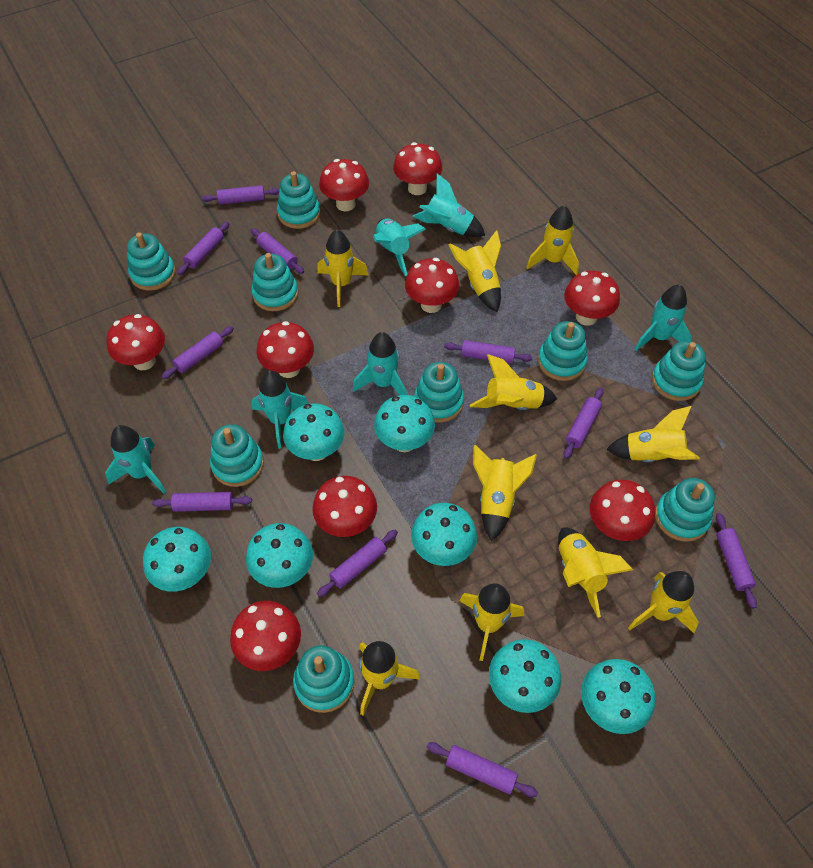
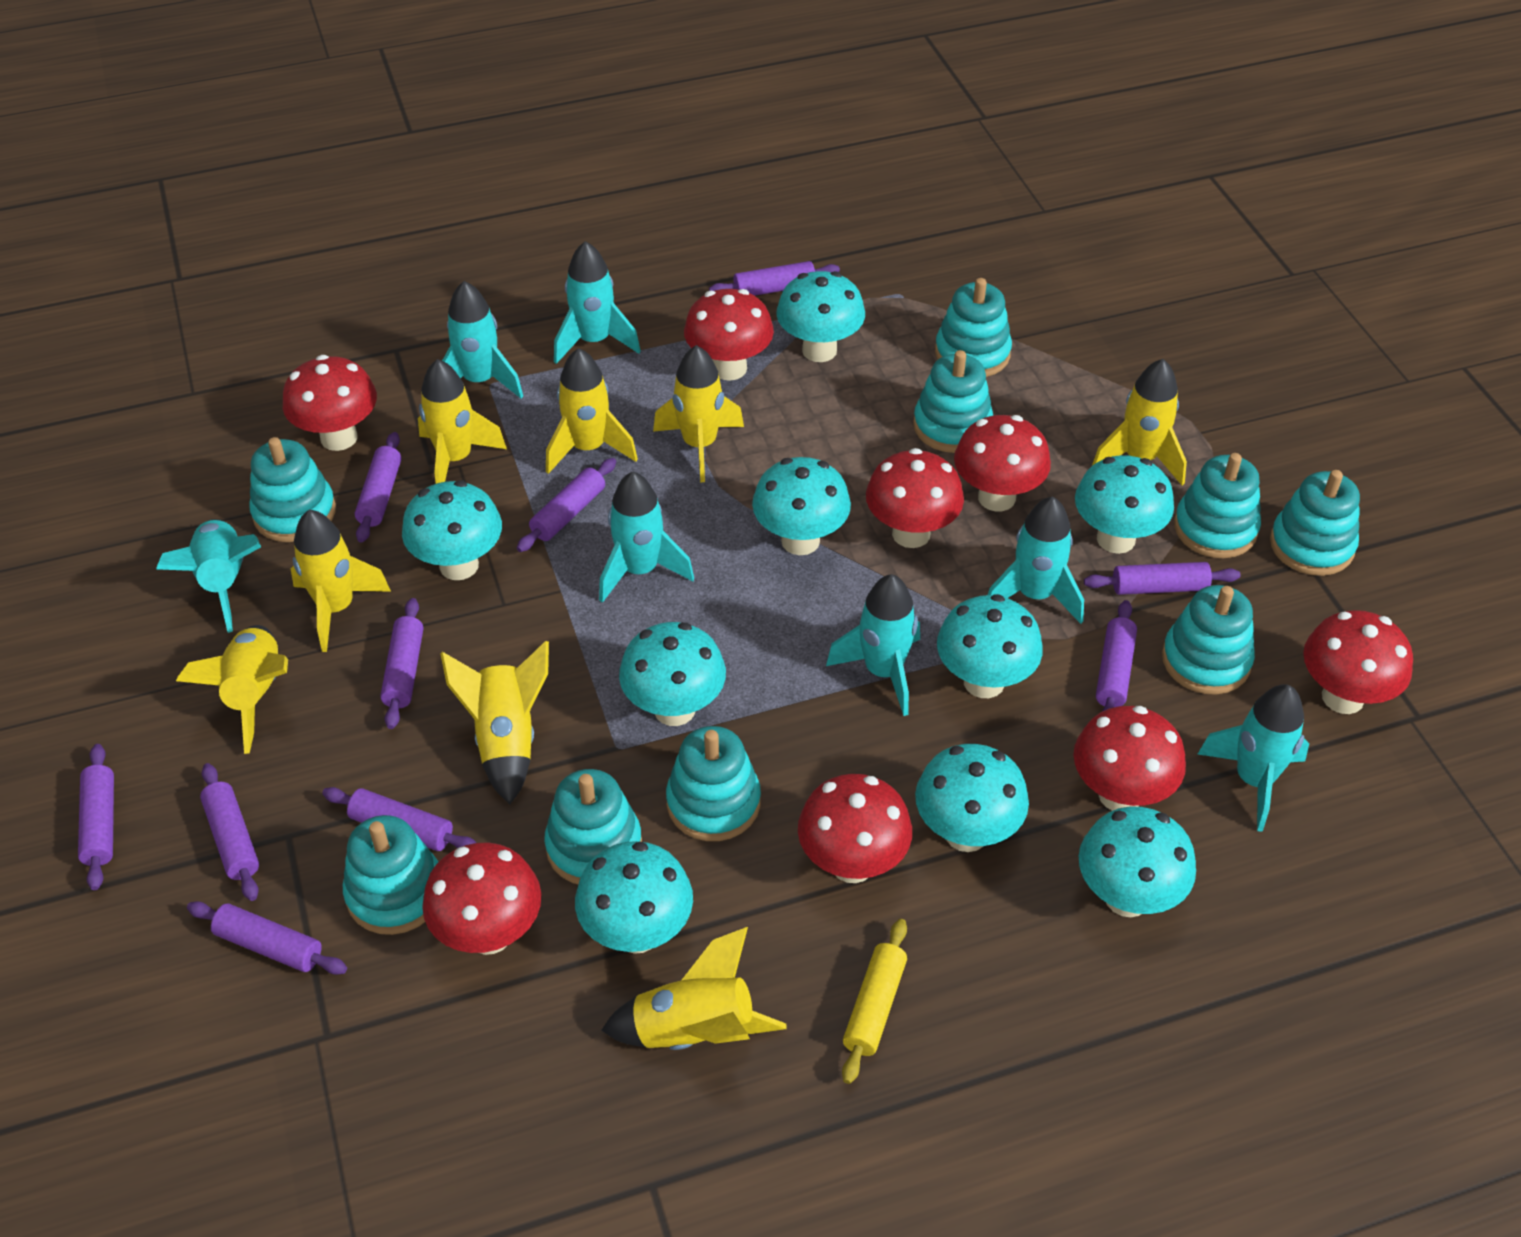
red mushroom: 9 -> 8
turquoise mushroom: 7 -> 9
turquoise rocket: 6 -> 7
yellow rocket: 10 -> 8
yellow rolling pin: 0 -> 1

